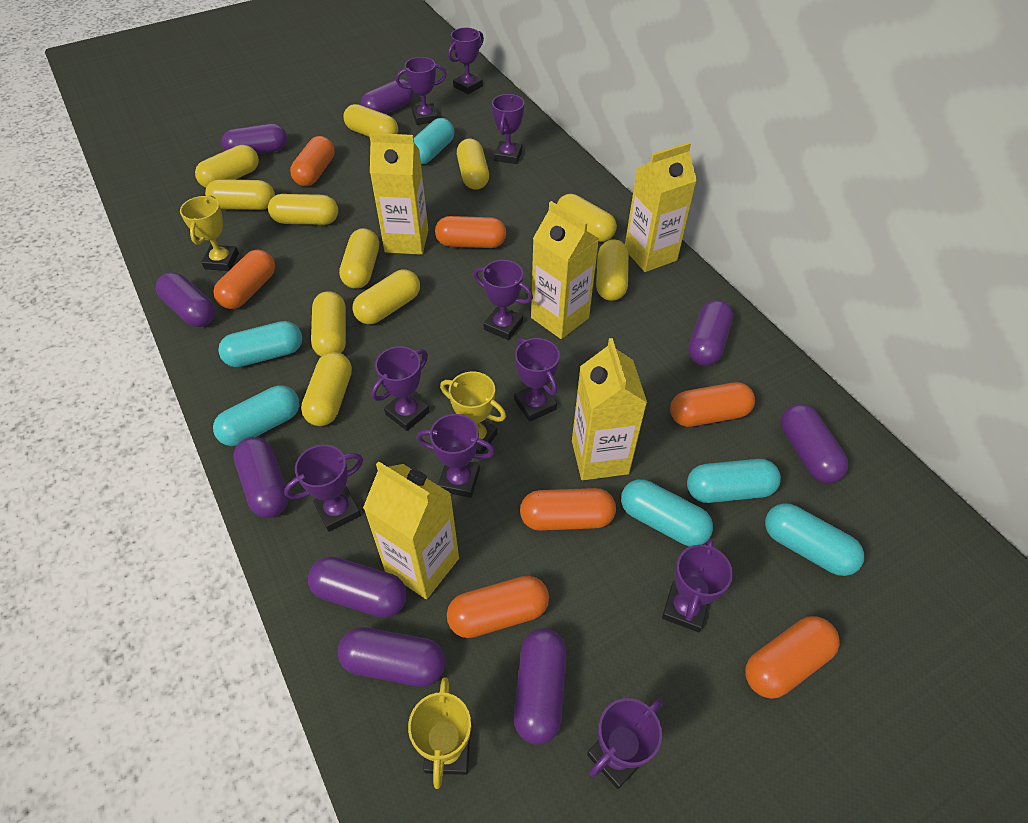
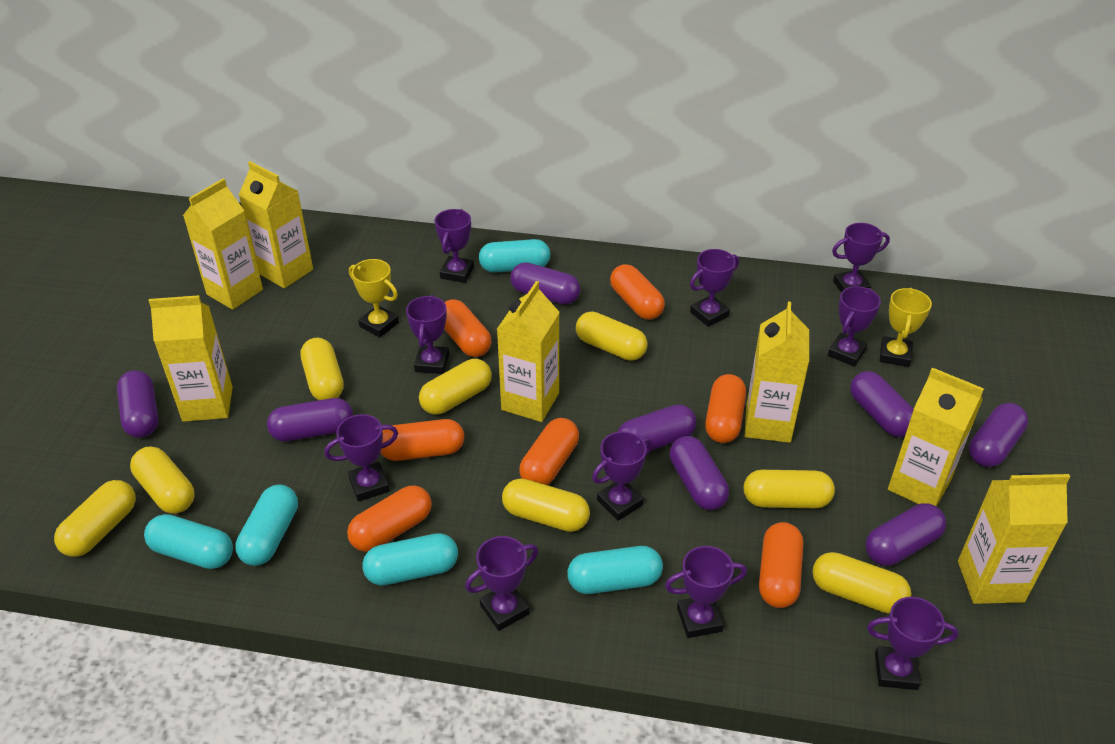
purple capsule: 9 -> 8
turquoise capsule: 6 -> 5
yellow capsule: 11 -> 8
yellow carton: 5 -> 7
yellow trophy: 3 -> 2

